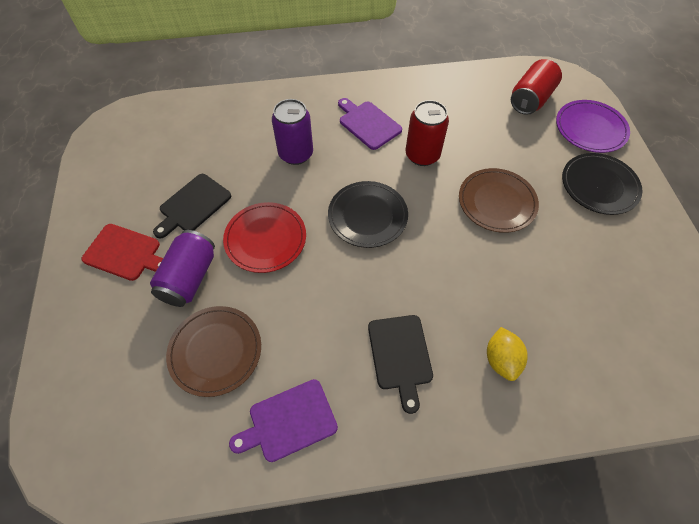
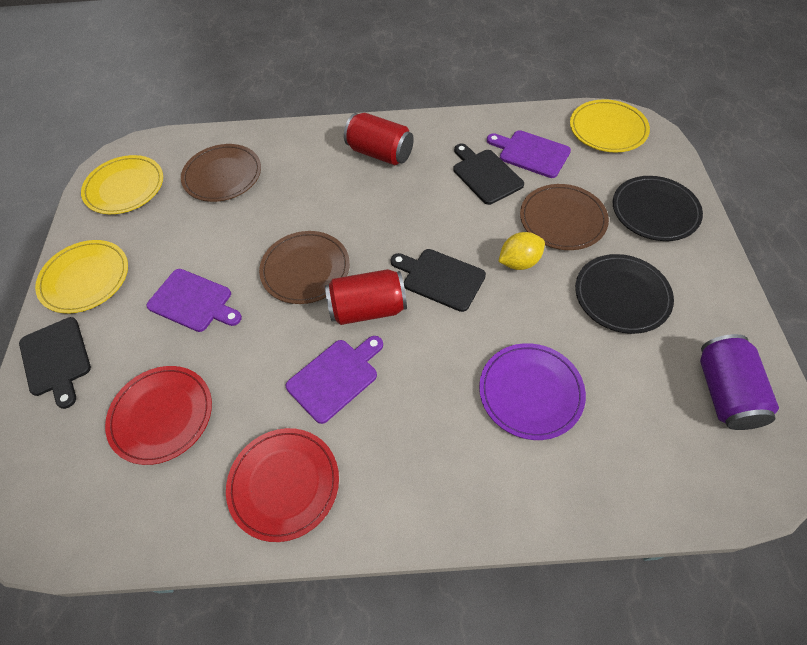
black cutting board: 2 -> 3
brown plate: 2 -> 3
purple can: 2 -> 1
purple cutting board: 2 -> 3
red cutting board: 1 -> 0
red plate: 1 -> 2
yellow plate: 0 -> 3

